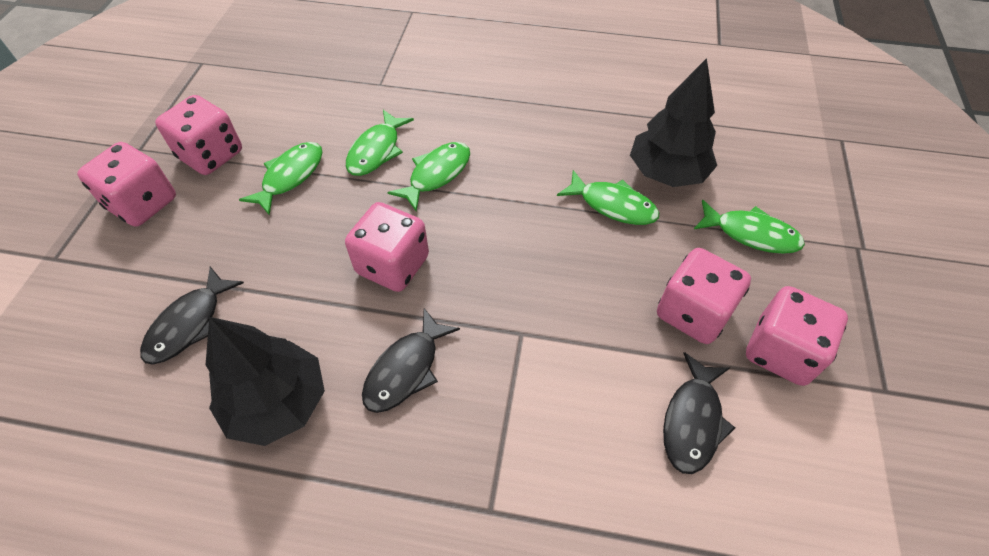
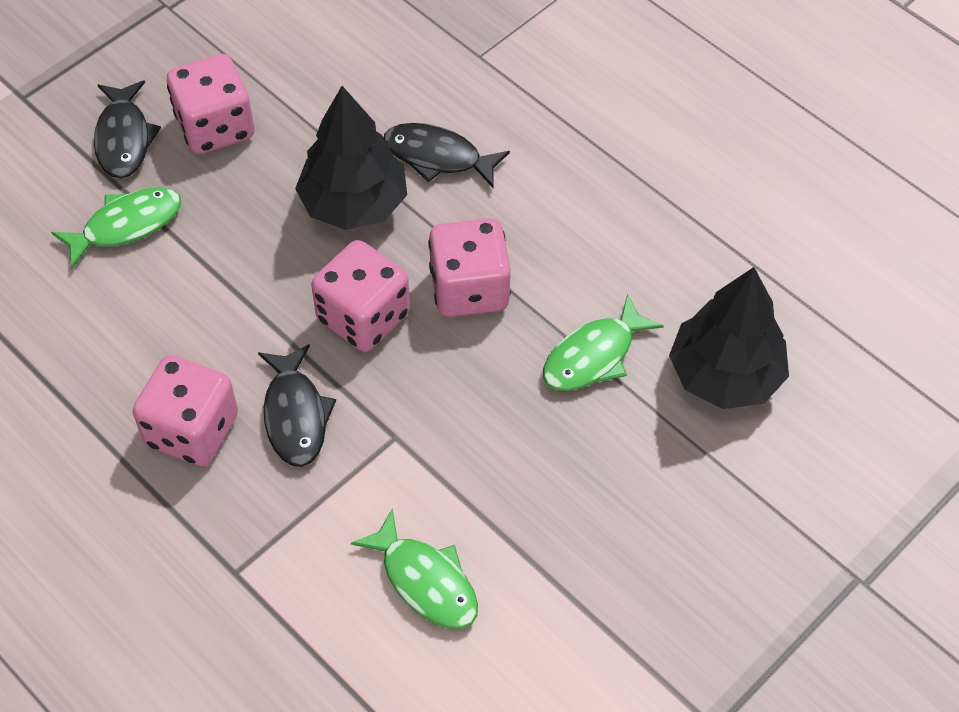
green fish: 5 -> 3
pink dice: 5 -> 4

